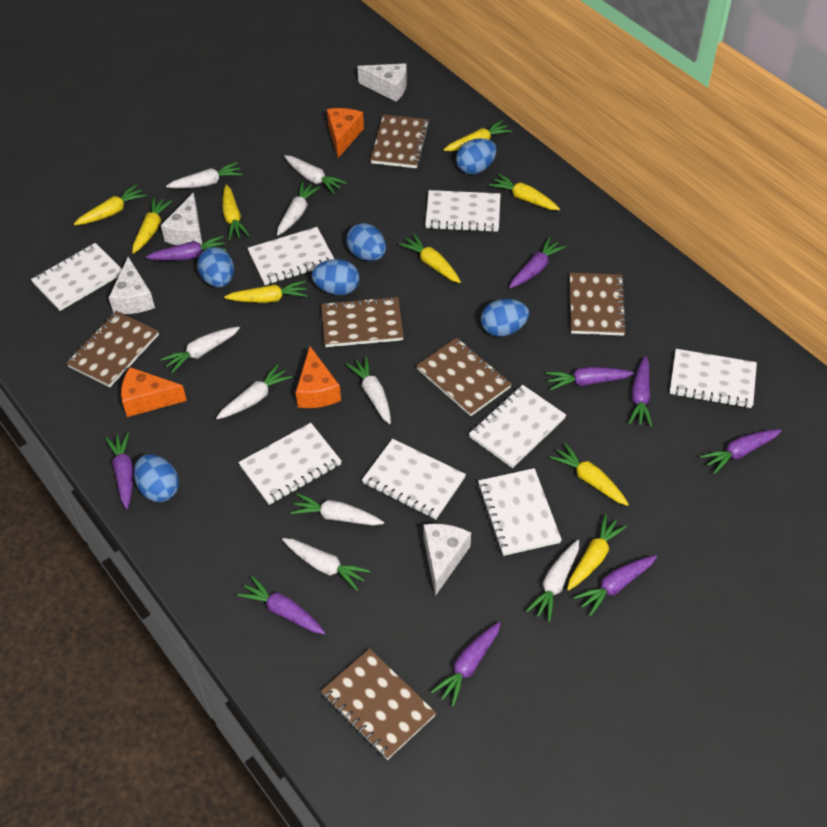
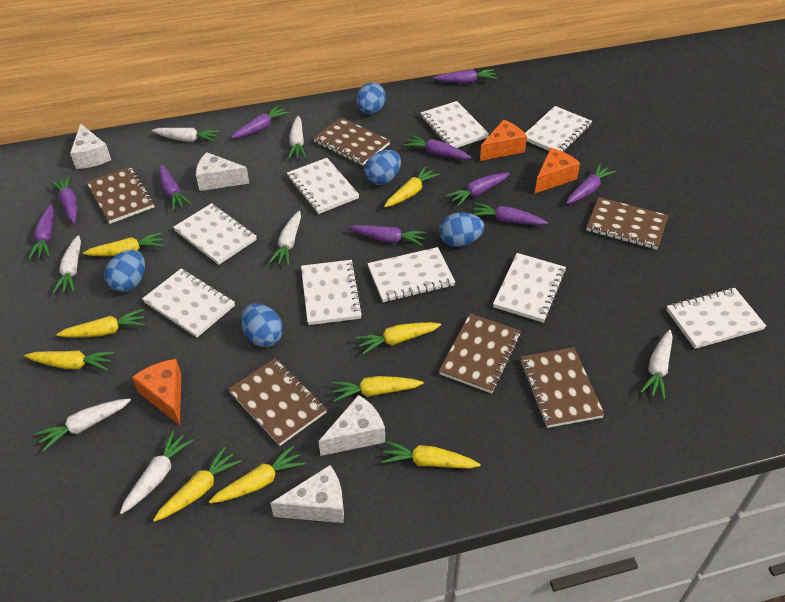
blue egg: 6 -> 5
purple carrot: 9 -> 10
white carrot: 9 -> 7
white notebook: 8 -> 9

